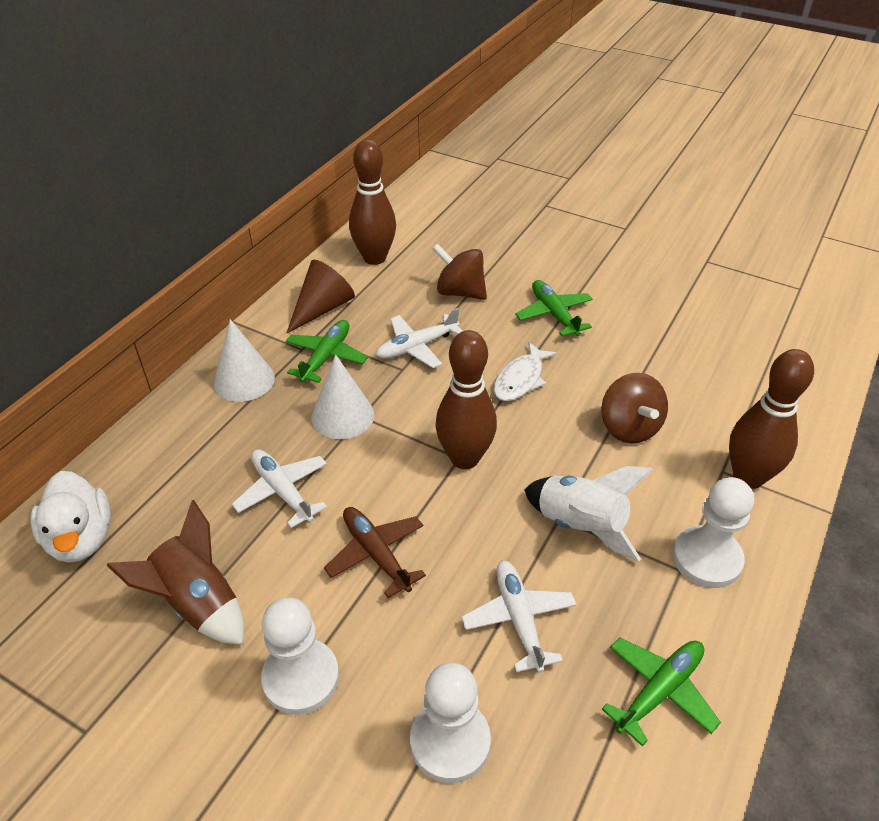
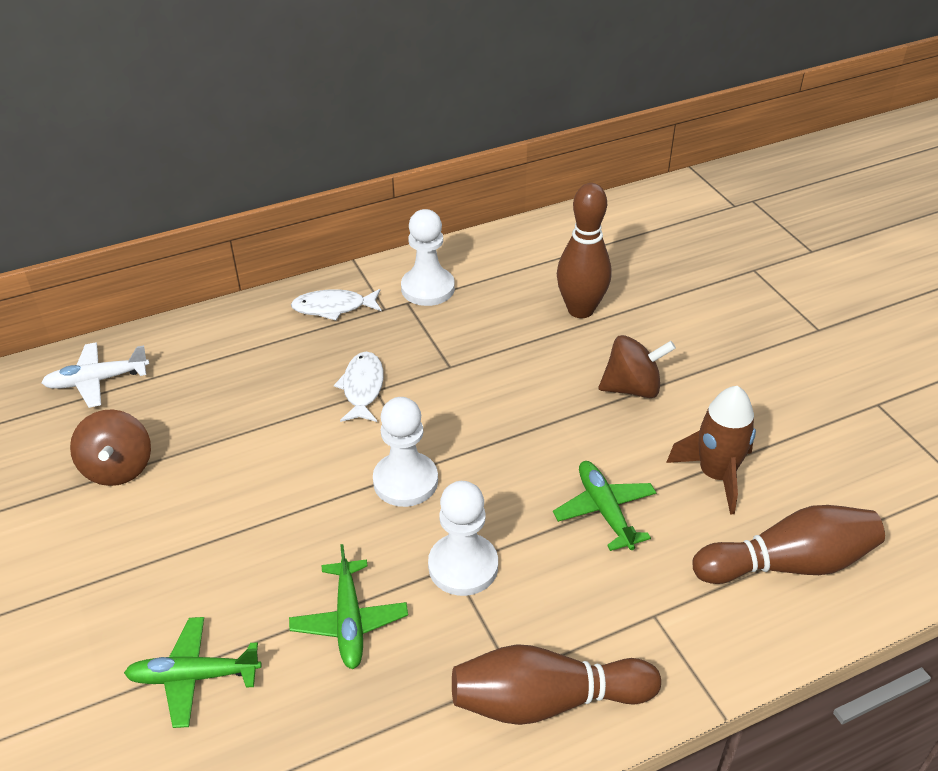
brown cone: 1 -> 0
brown plane: 1 -> 0
white cone: 2 -> 0
white duck: 1 -> 0
white fish: 1 -> 2
white plane: 3 -> 1
white rocket: 1 -> 0

